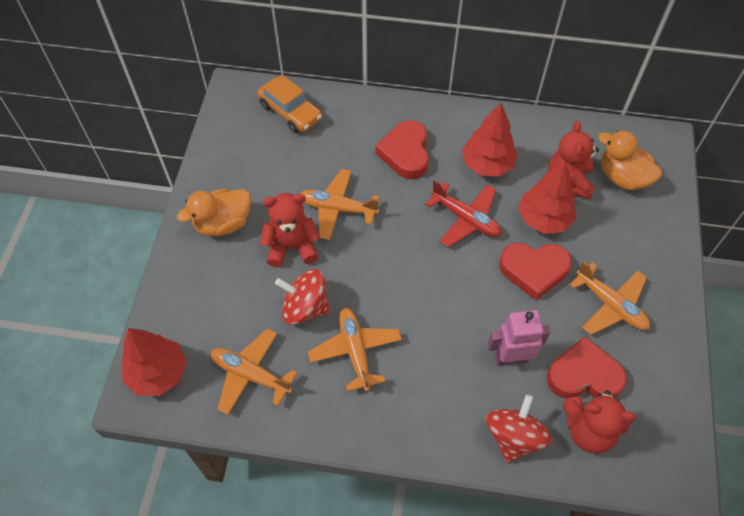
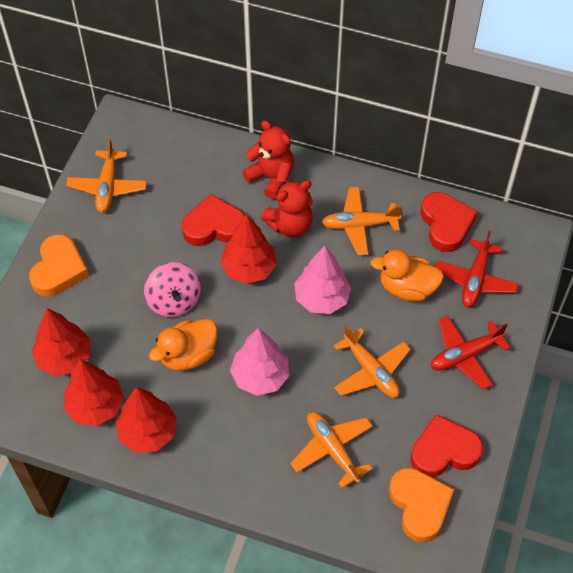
orange car: 1 -> 0
orange heart: 0 -> 2
pink robot: 1 -> 0
pink spinning top: 0 -> 1
pink tree: 0 -> 2
red plane: 1 -> 2
red spinning top: 2 -> 0
red teddy bear: 3 -> 2
red tree: 3 -> 4

